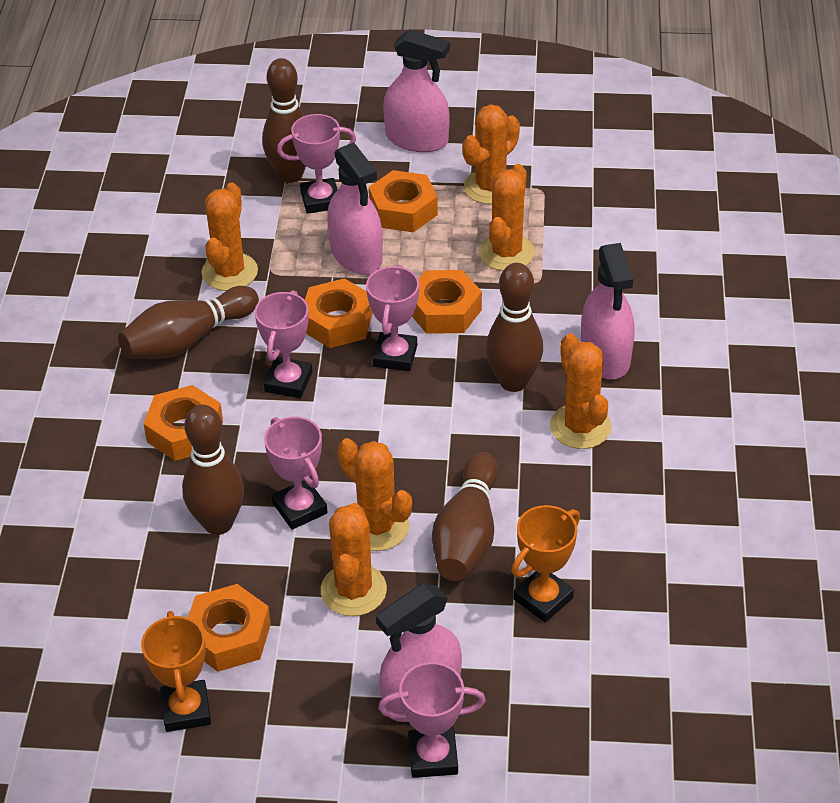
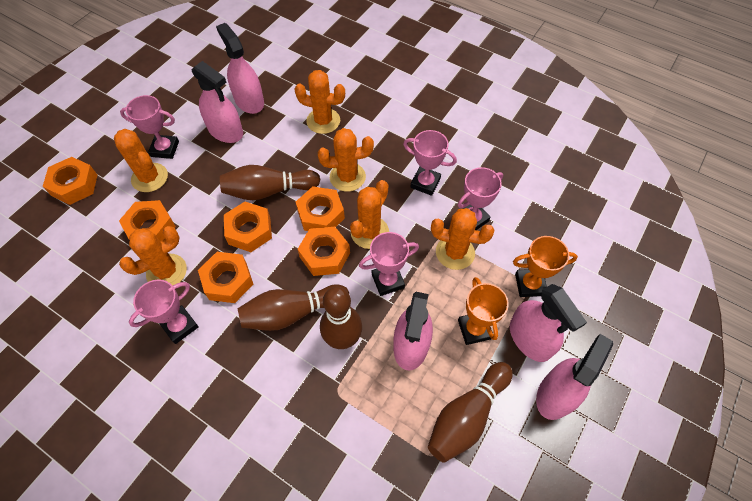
brown bowling pin: 5 -> 4
orange nut: 5 -> 6
pink spray bottle: 4 -> 5

